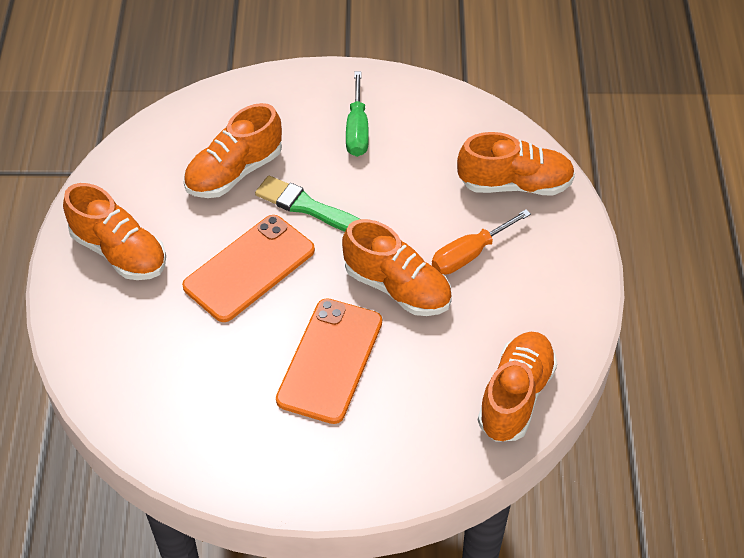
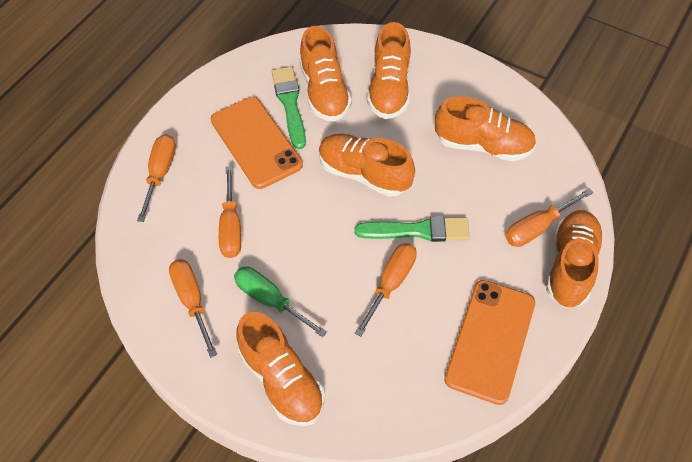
green brush: 1 -> 2
orange screwdriver: 1 -> 5
orange shoe: 5 -> 6

